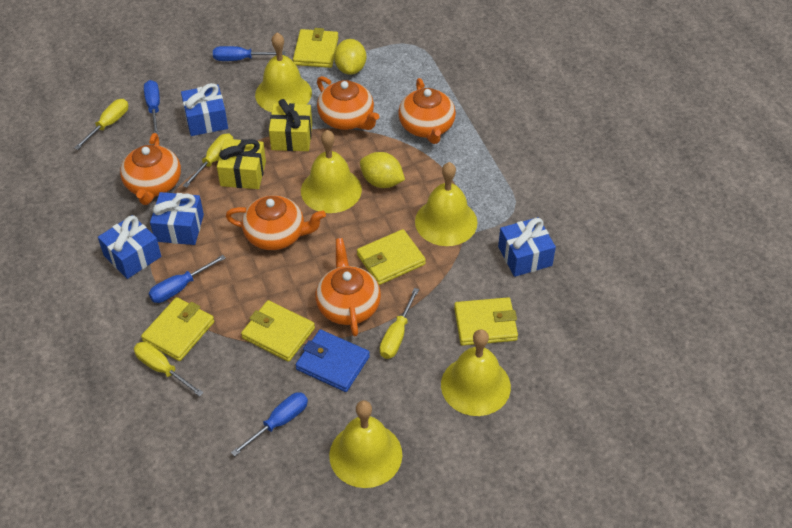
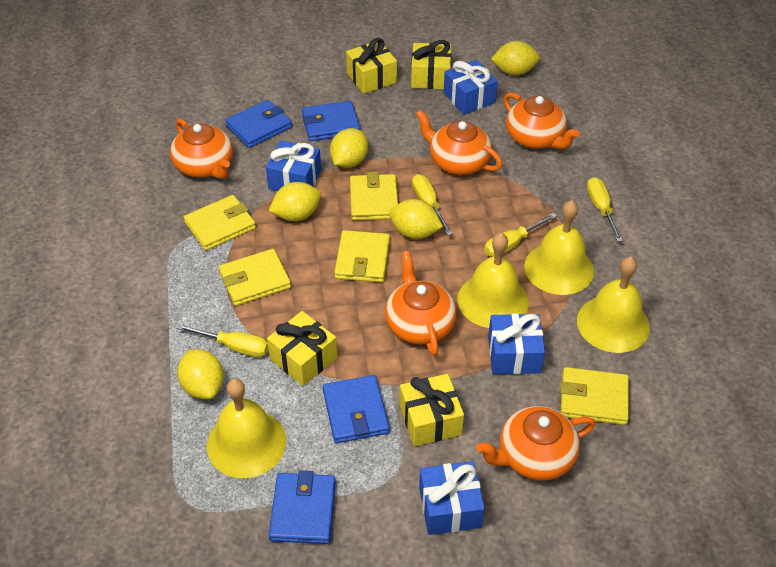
blue screwdriver: 4 -> 0
blue wallet: 1 -> 4
yellow bell: 5 -> 4
yellow gift: 2 -> 4
yellow lemon: 2 -> 5

